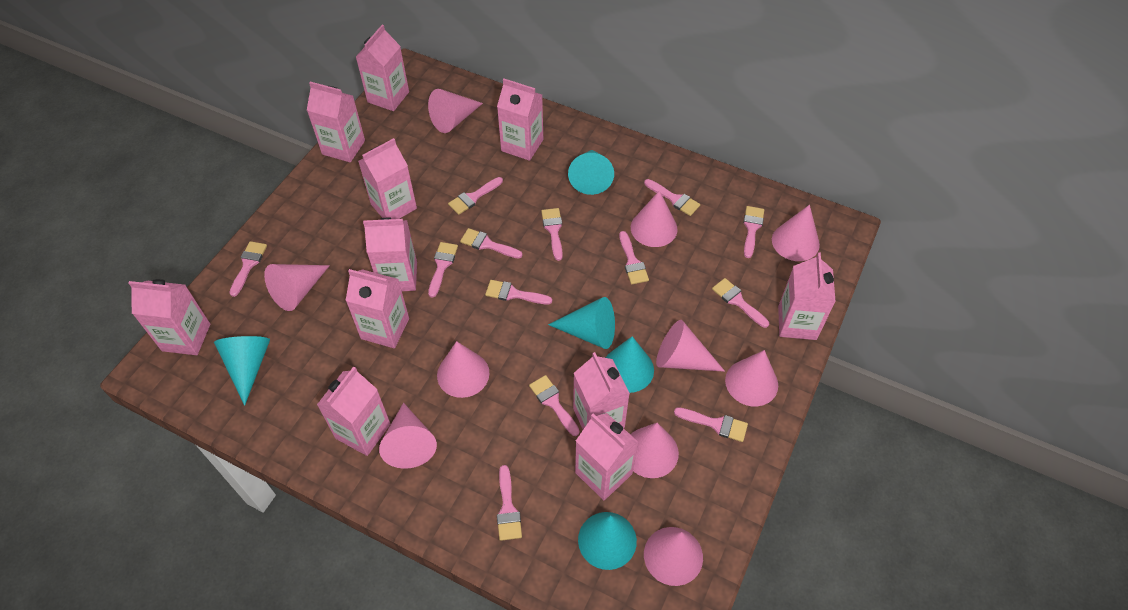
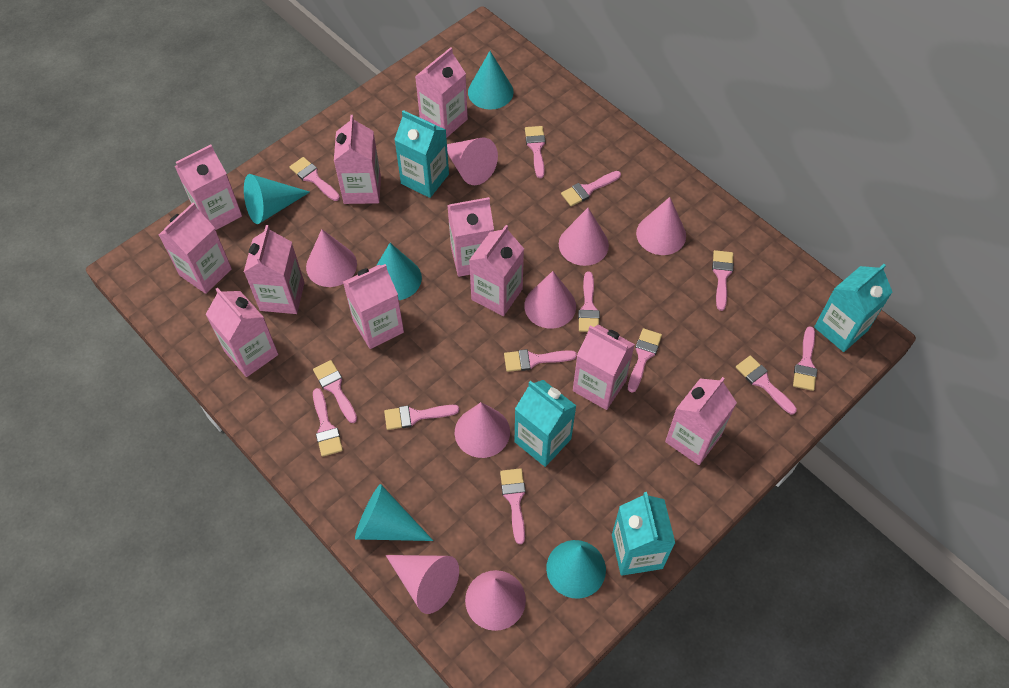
pink cone: 10 -> 8
turquoise carton: 0 -> 4

